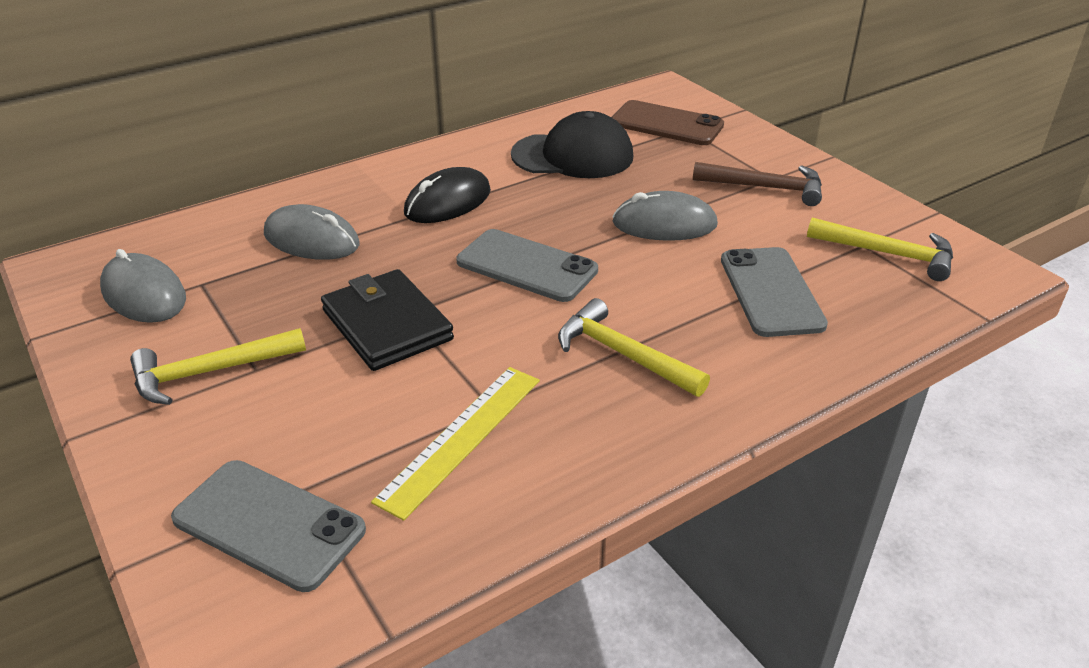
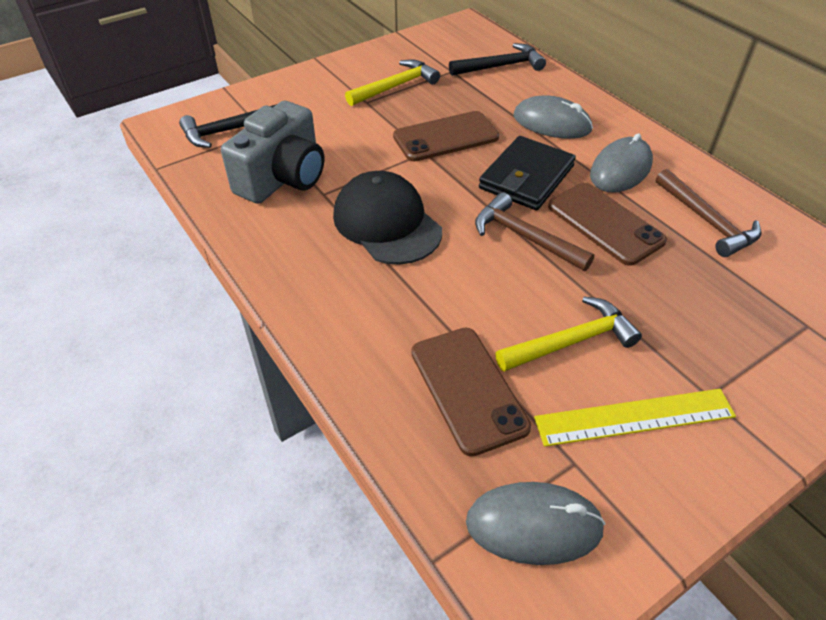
black hammer: 0 -> 2
black mouse: 1 -> 0
brown hammer: 1 -> 2
brown phone: 1 -> 3
grey camera: 0 -> 1
grey phone: 3 -> 0
yellow hammer: 3 -> 2

